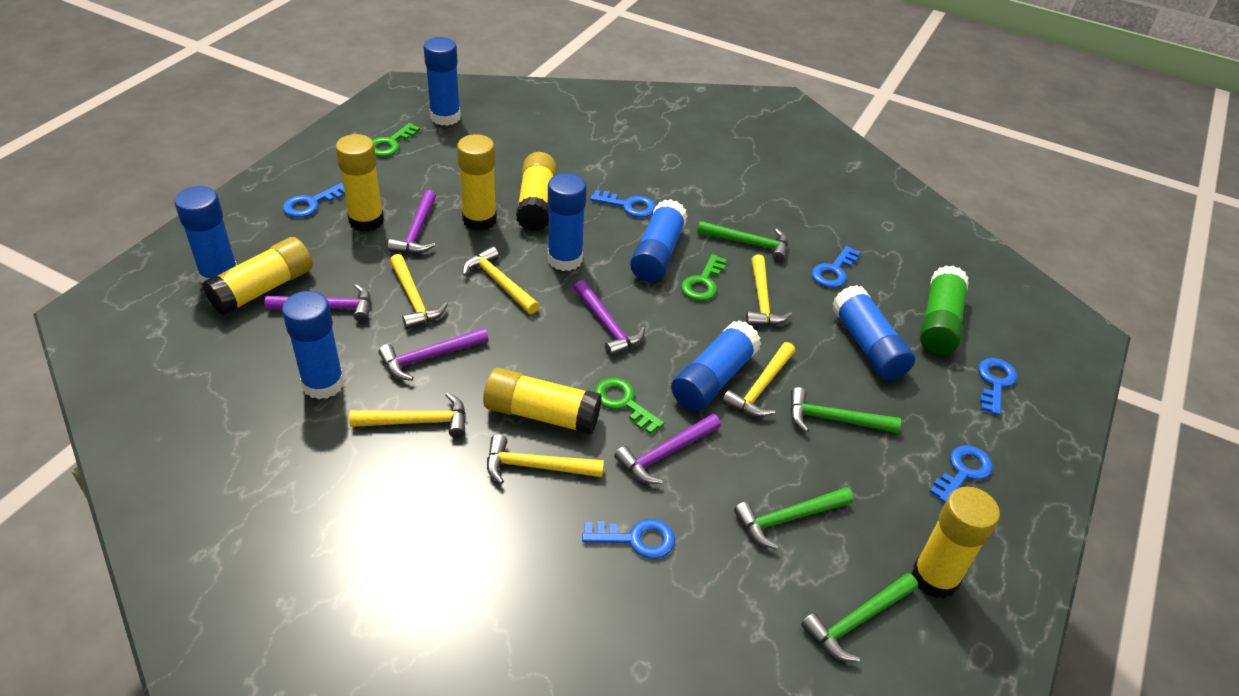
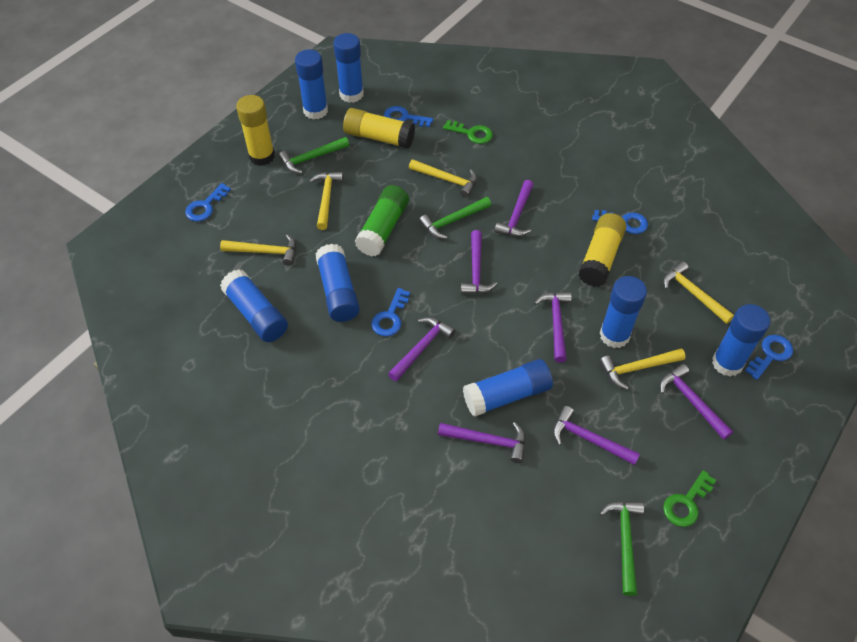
blue key: 6 -> 5
green hammer: 4 -> 3
green key: 3 -> 2
purple hammer: 5 -> 7
yellow glue stick: 6 -> 3
yellow hammer: 6 -> 5

